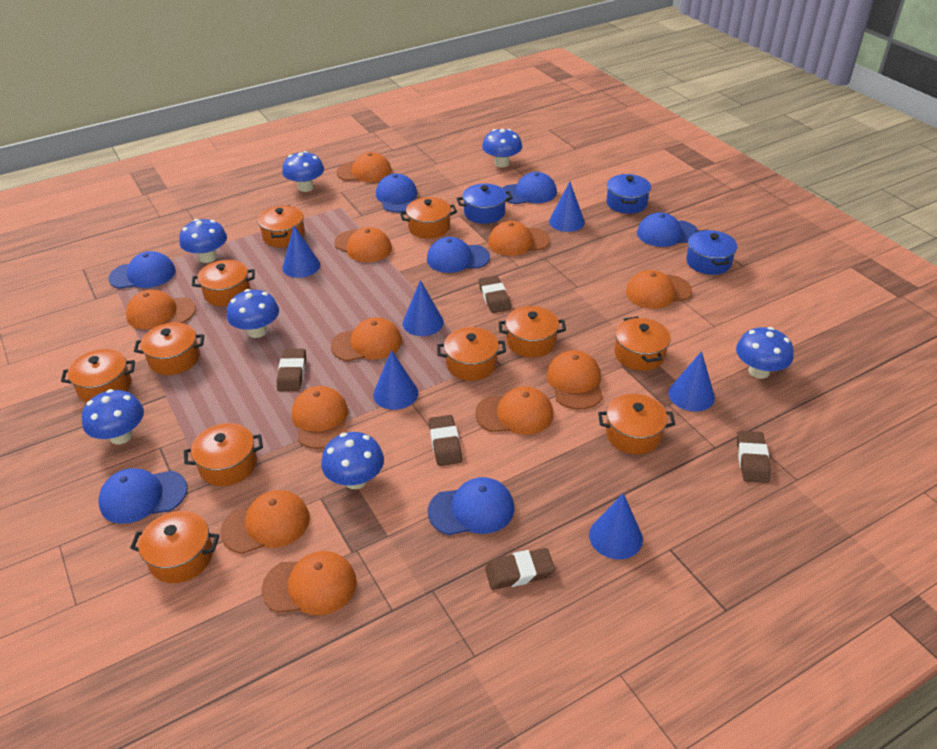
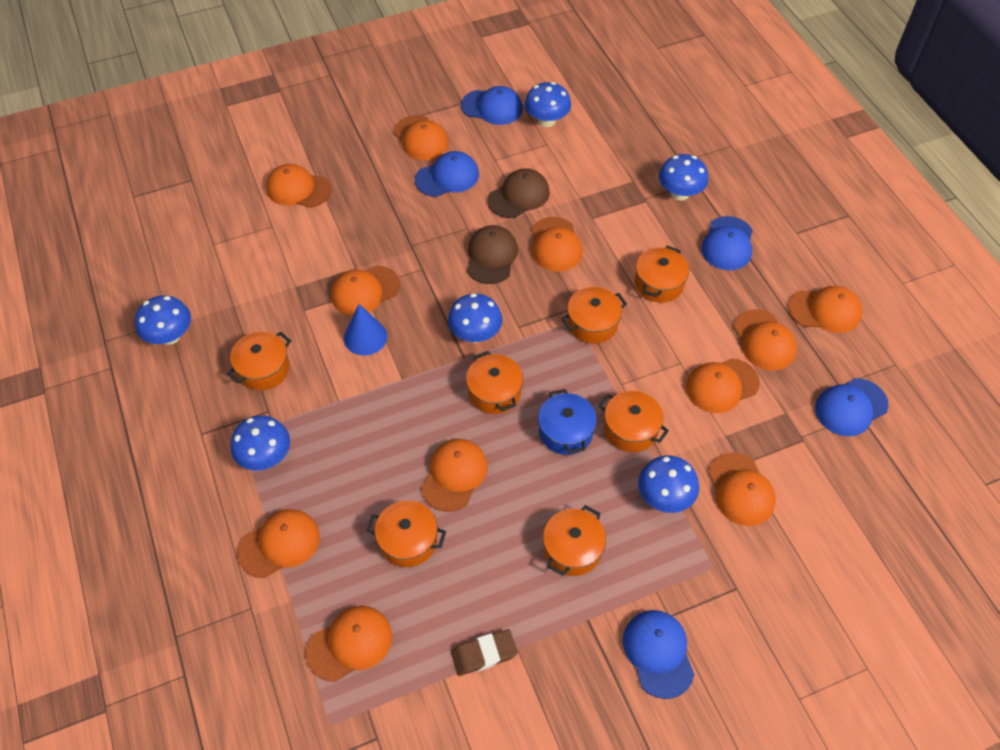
blue cap: 7 -> 5
blue cone: 6 -> 1
blue mushroom: 7 -> 6
blue pot: 3 -> 1
brown cap: 0 -> 2
brown eraser: 5 -> 1
orange pot: 11 -> 7

